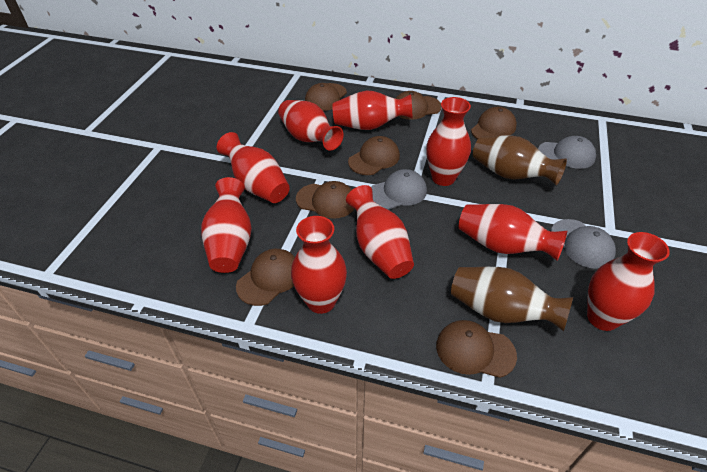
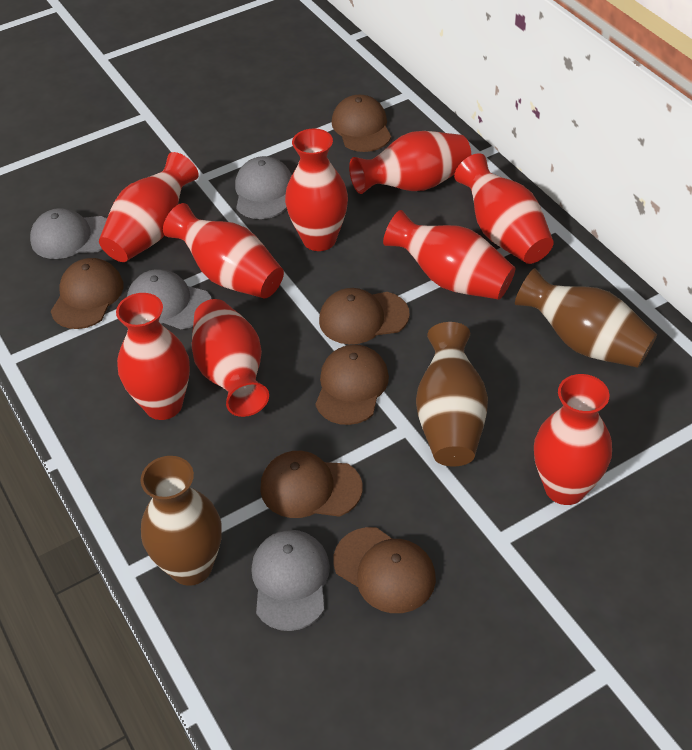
brown cap: 7 -> 6
brown vase: 2 -> 3
grey cap: 3 -> 4

